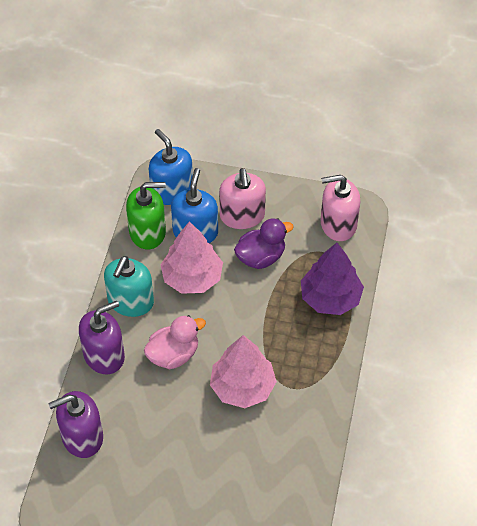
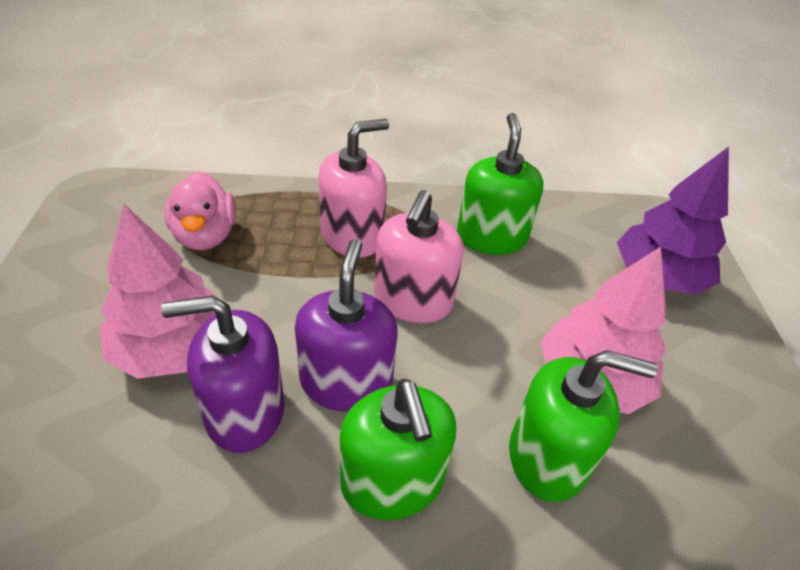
blue soap dispenser: 2 -> 0
green soap dispenser: 1 -> 3
purple duck: 1 -> 0
turquoise soap dispenser: 1 -> 0

